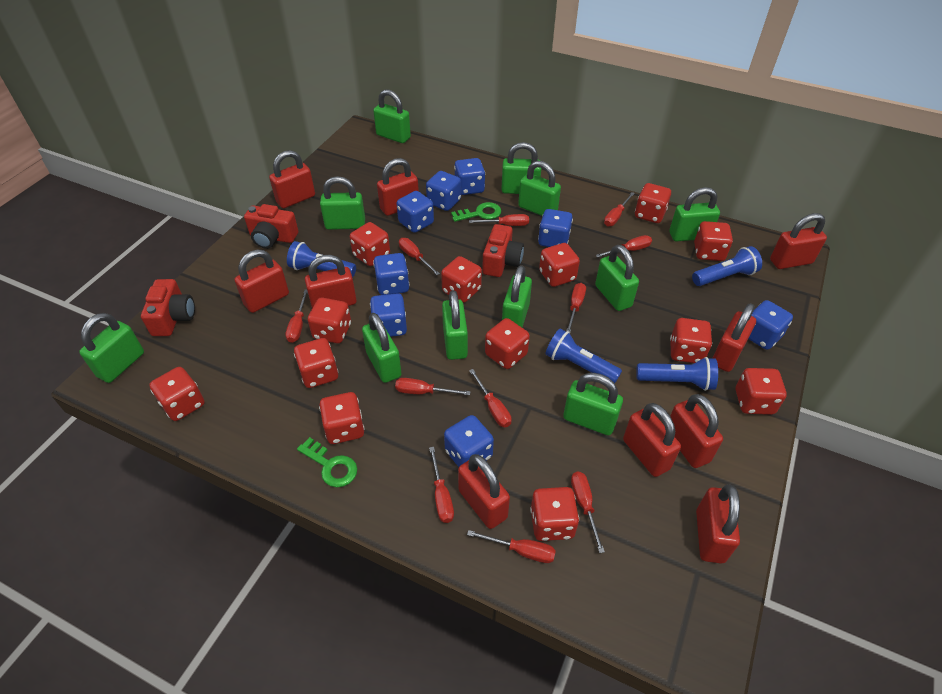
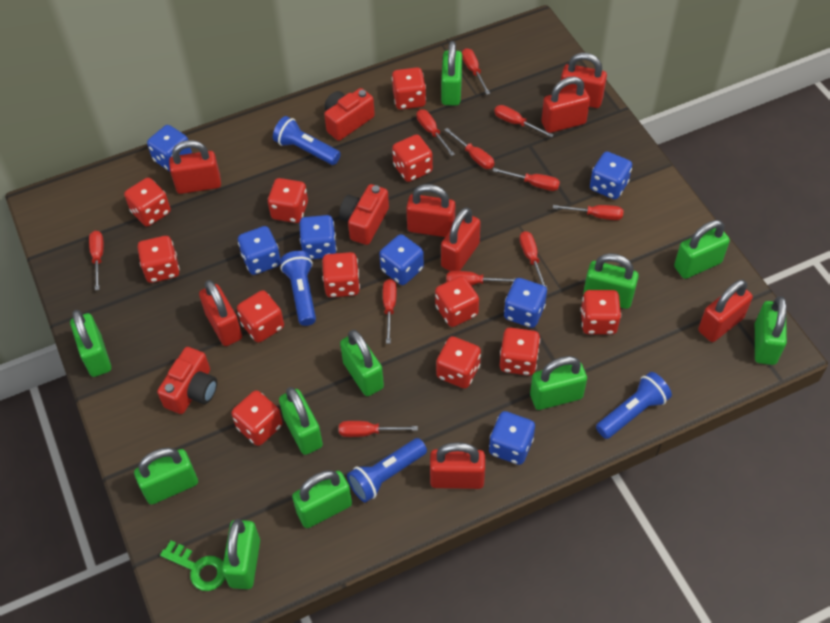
blue dice: 8 -> 7
green key: 2 -> 1
red dice: 13 -> 12
red padlock: 10 -> 8

